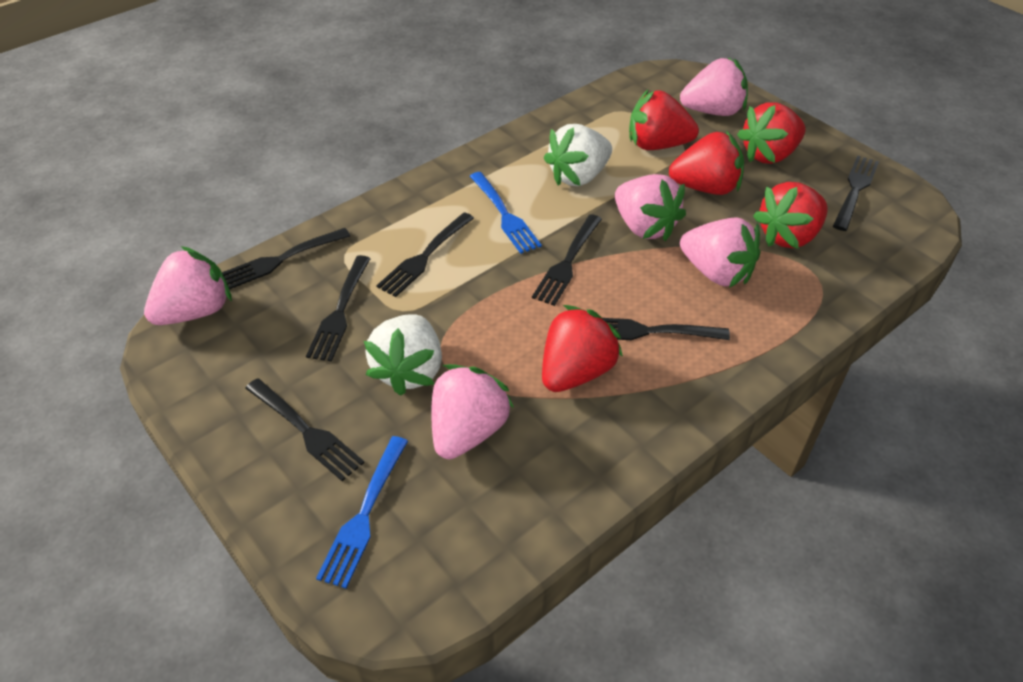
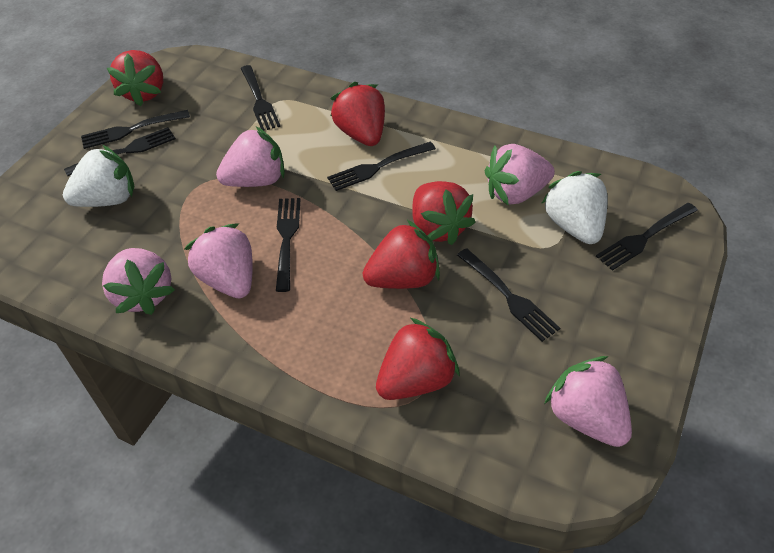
blue fork: 2 -> 0

